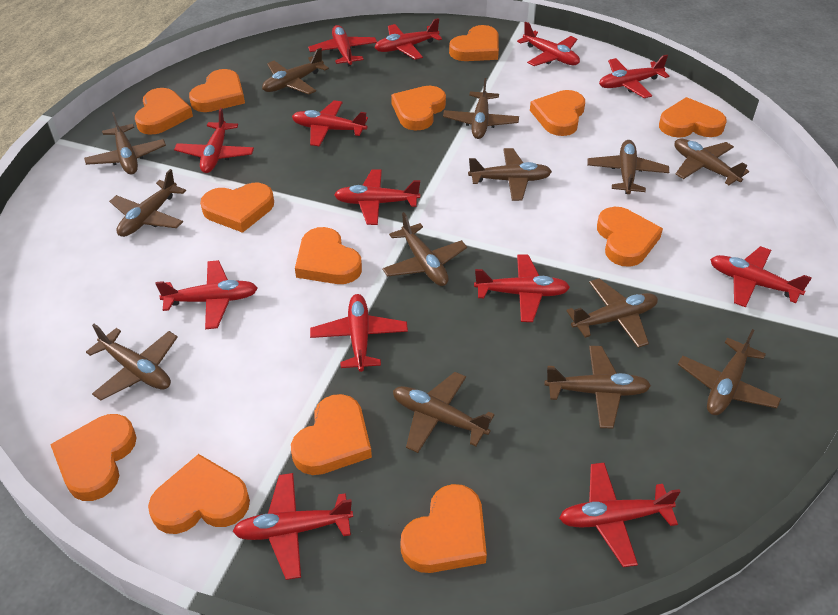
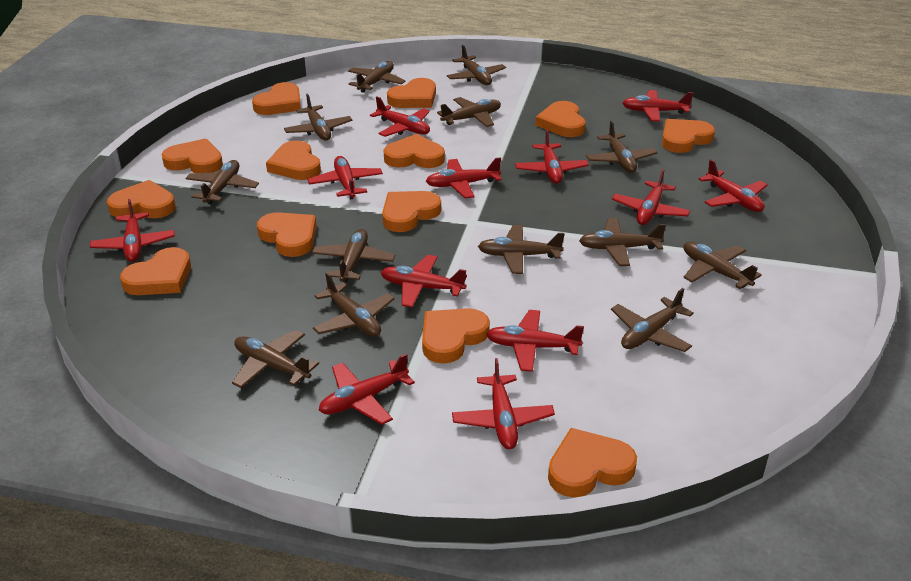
red plane: 13 -> 12

